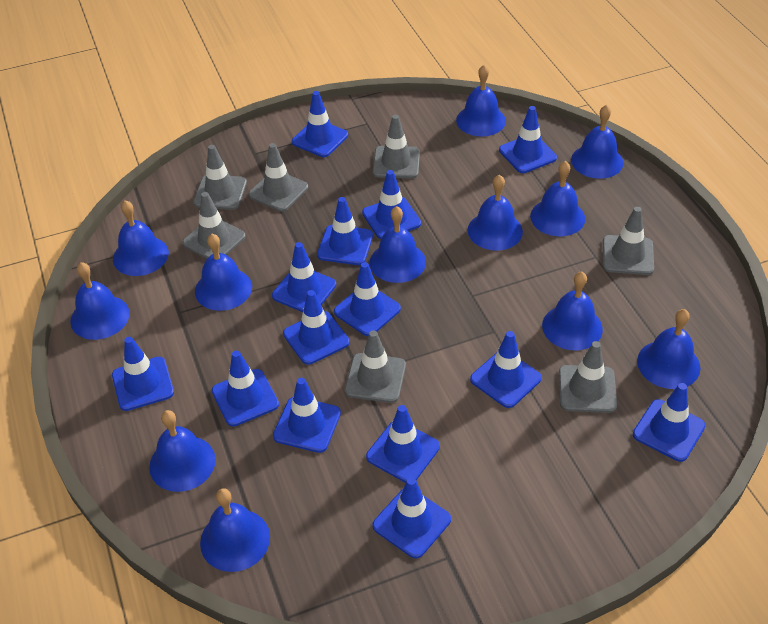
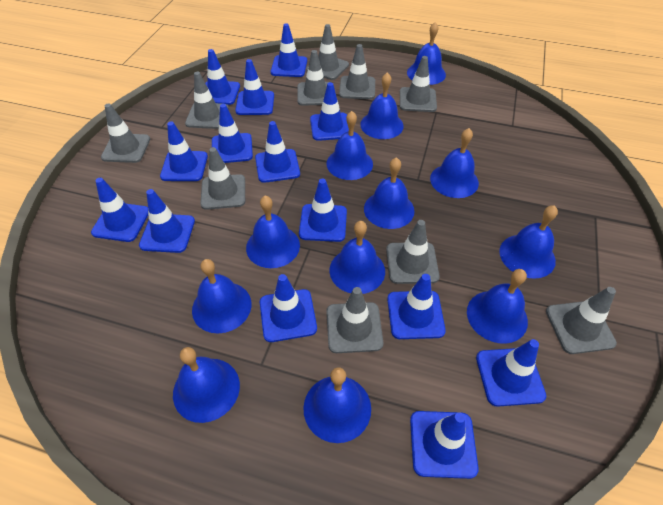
grey traffic cone: 7 -> 10

